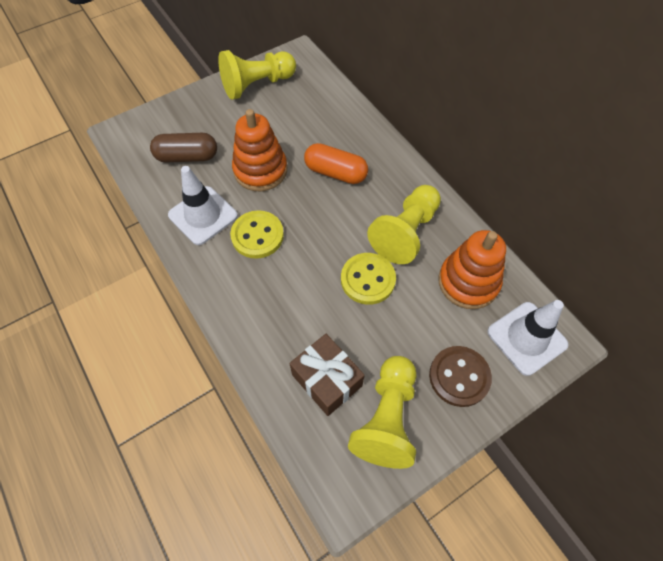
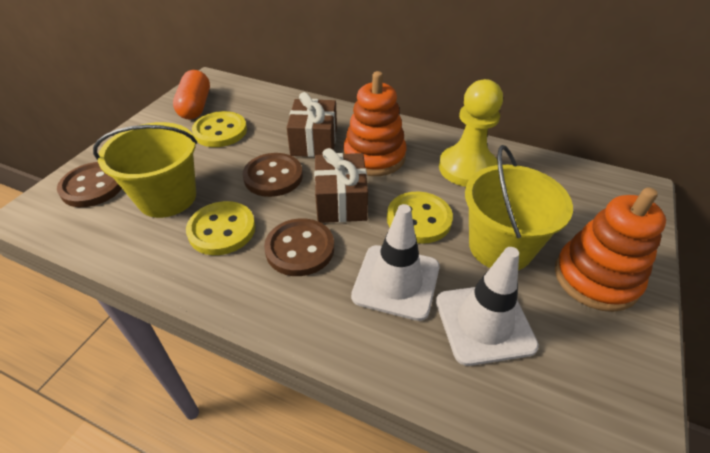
brown button: 1 -> 3
brown capsule: 1 -> 0
brown gift: 1 -> 2
yellow bucket: 0 -> 2
yellow button: 2 -> 3
yellow pawn: 3 -> 1

